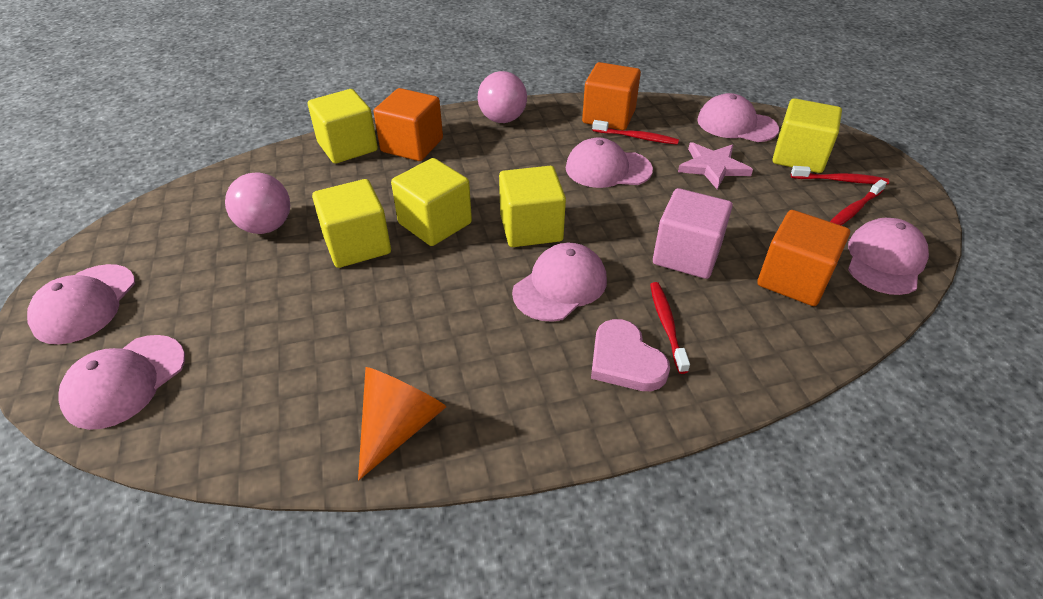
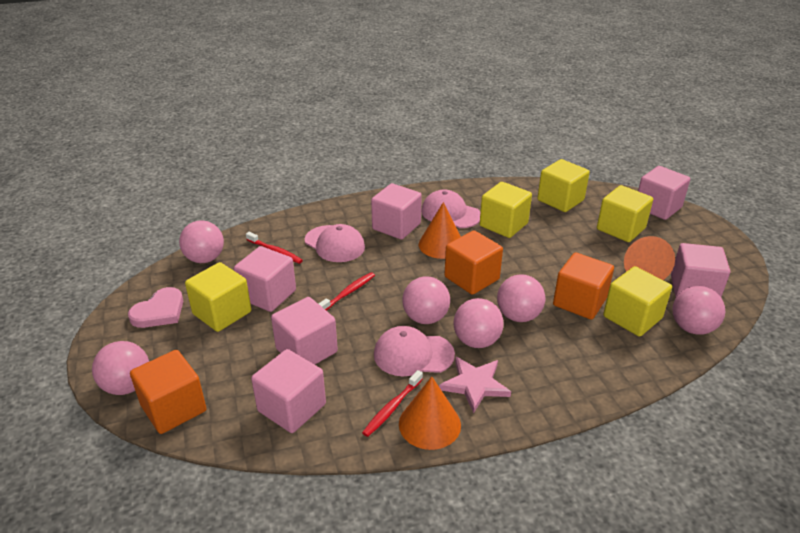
orange cone: 1 -> 3
pink ball: 2 -> 6
pink cap: 6 -> 3
pink cube: 1 -> 6
red toothbrush: 4 -> 3

